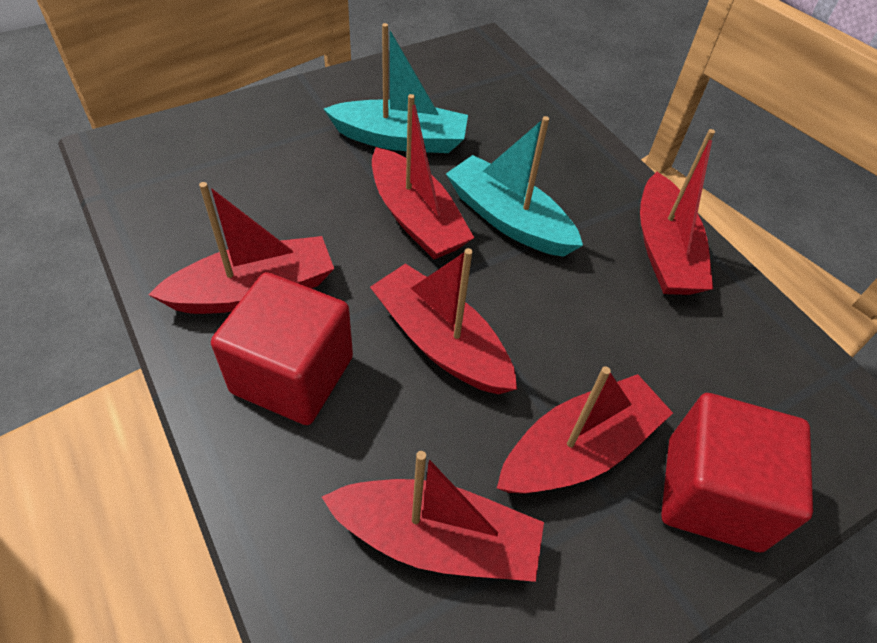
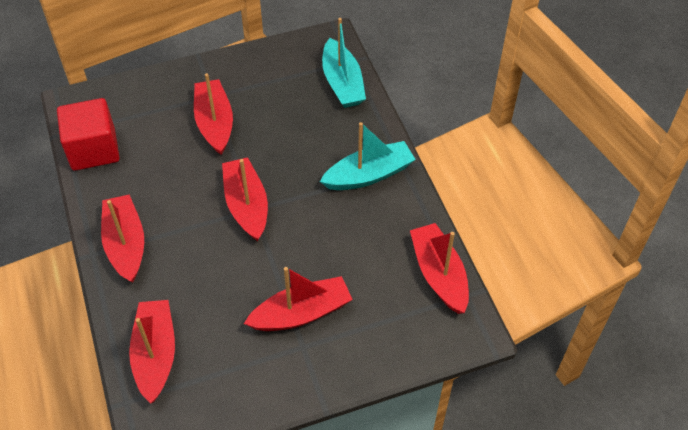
red cube: 2 -> 1

